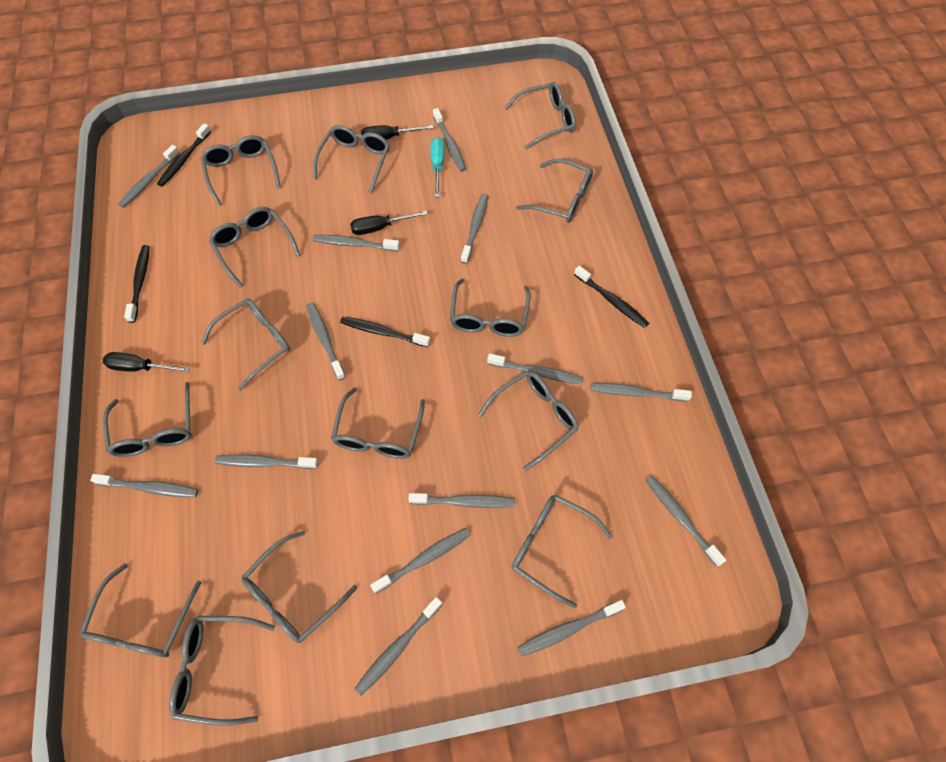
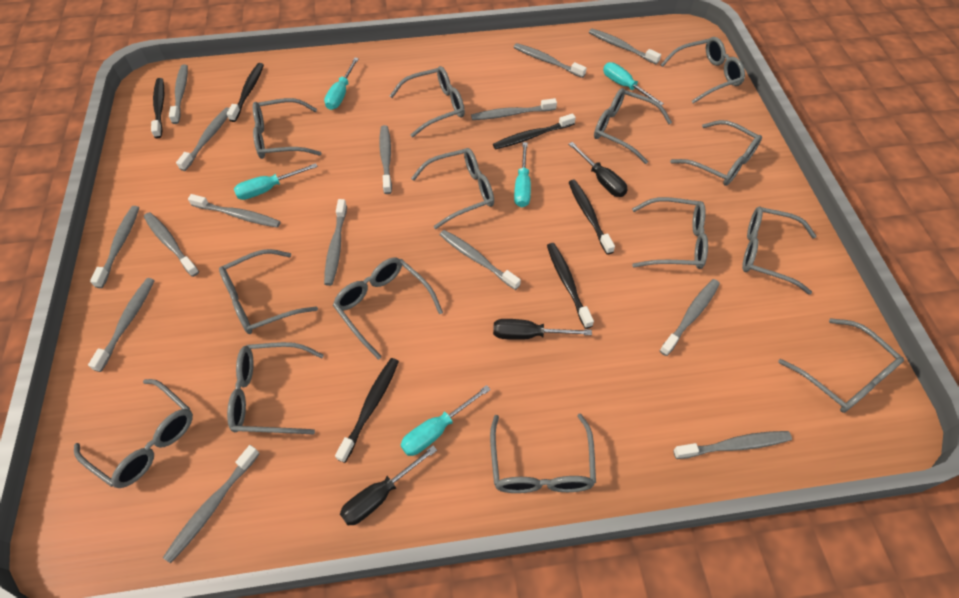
black toothbrush: 4 -> 6
grey toothbrush: 14 -> 15
turquoise screwdriver: 1 -> 5

